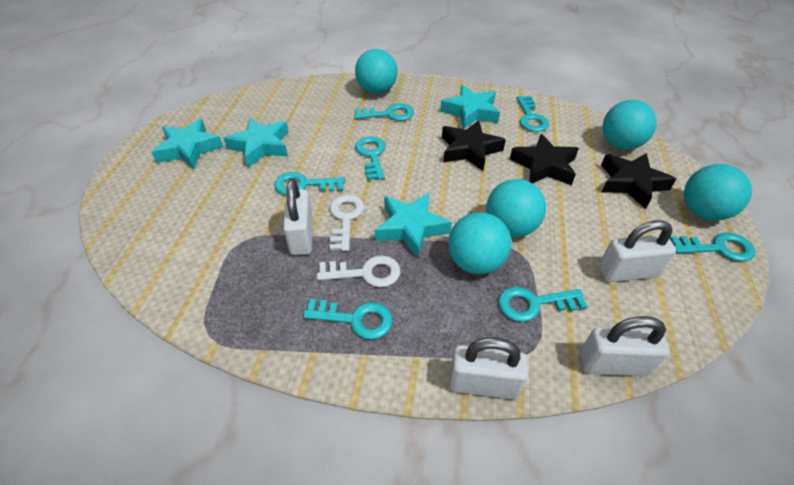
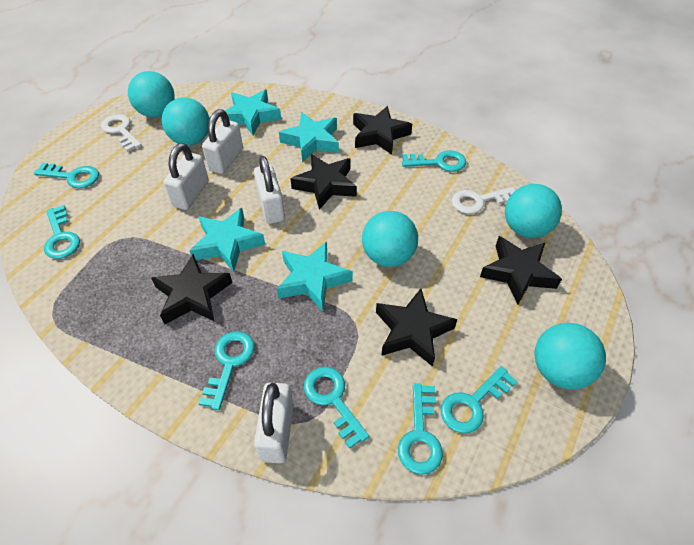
black star: 3 -> 5

